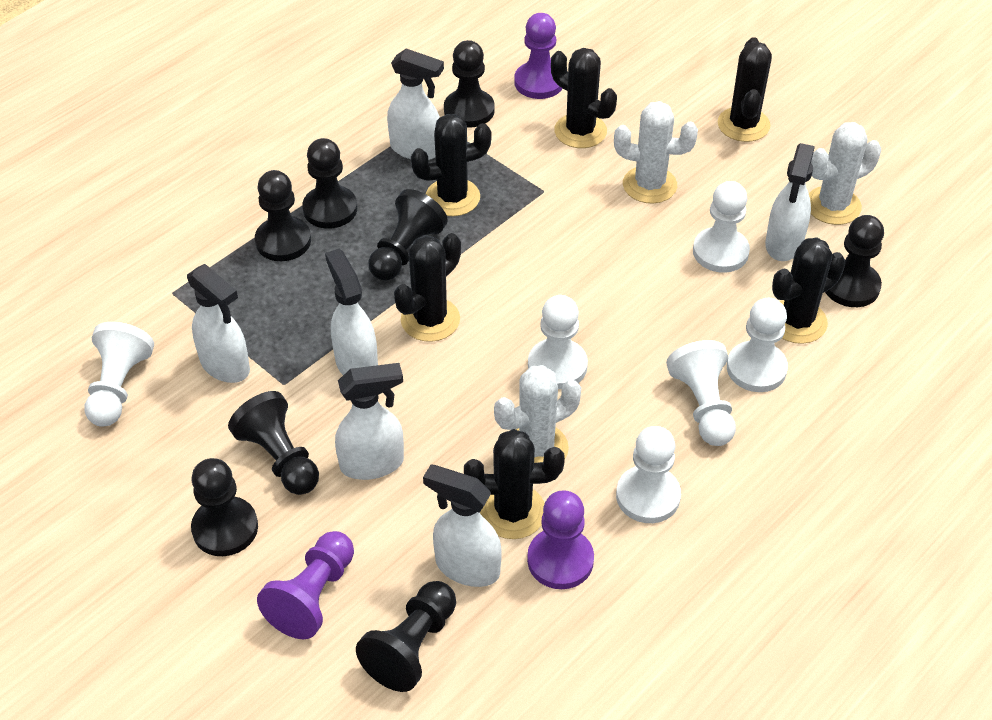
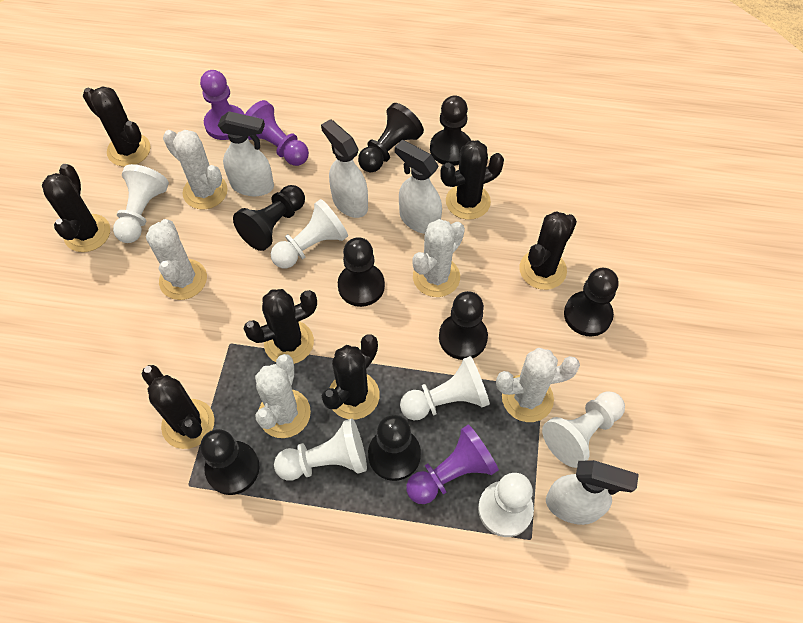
black cactus: 6 -> 7
white cactus: 3 -> 5
white spray bottle: 6 -> 4

